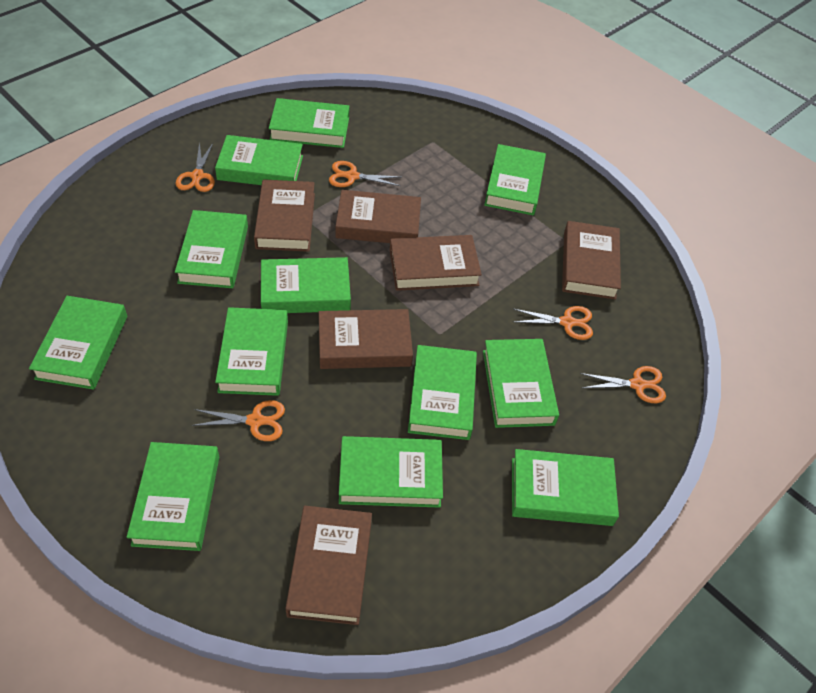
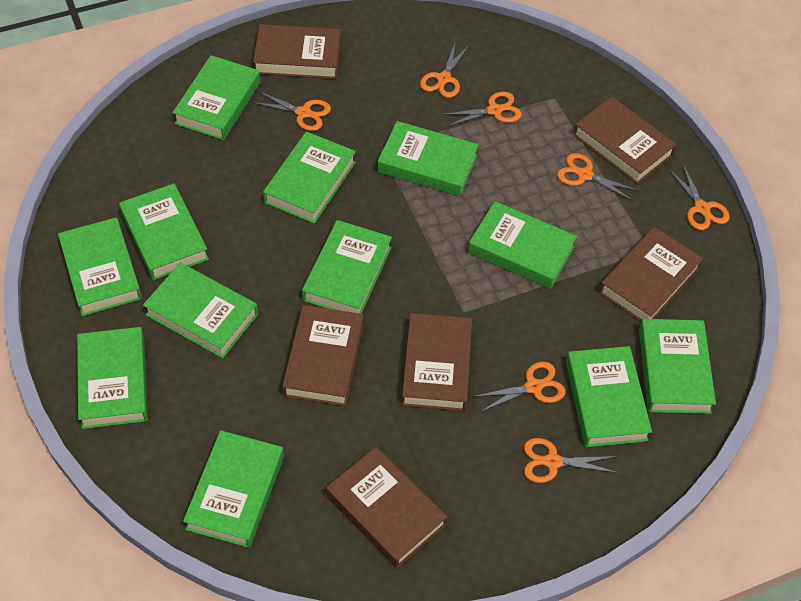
orange scissors: 5 -> 7

